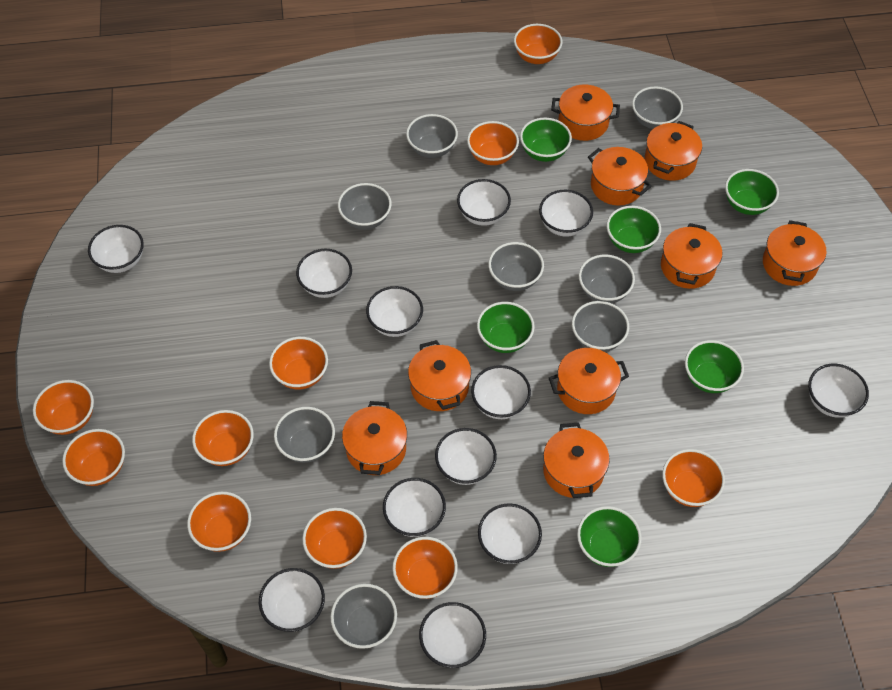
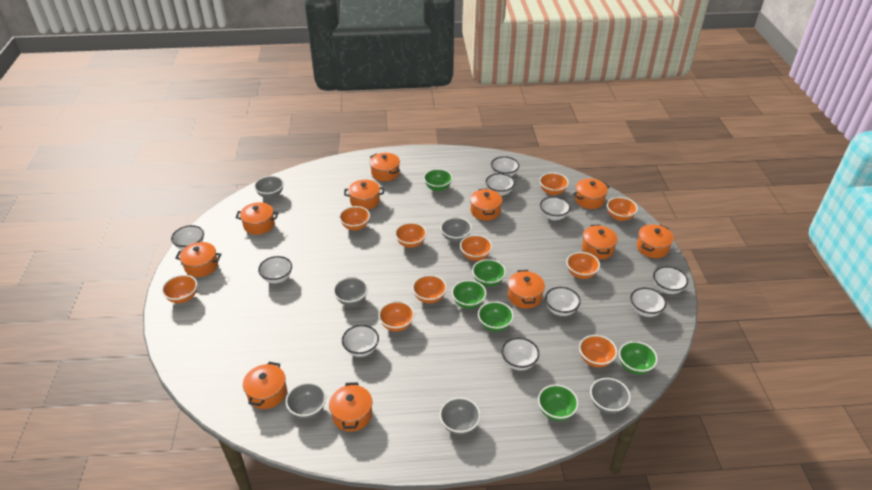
grey bowl: 8 -> 6
orange pot: 9 -> 11
white bowl: 12 -> 10

